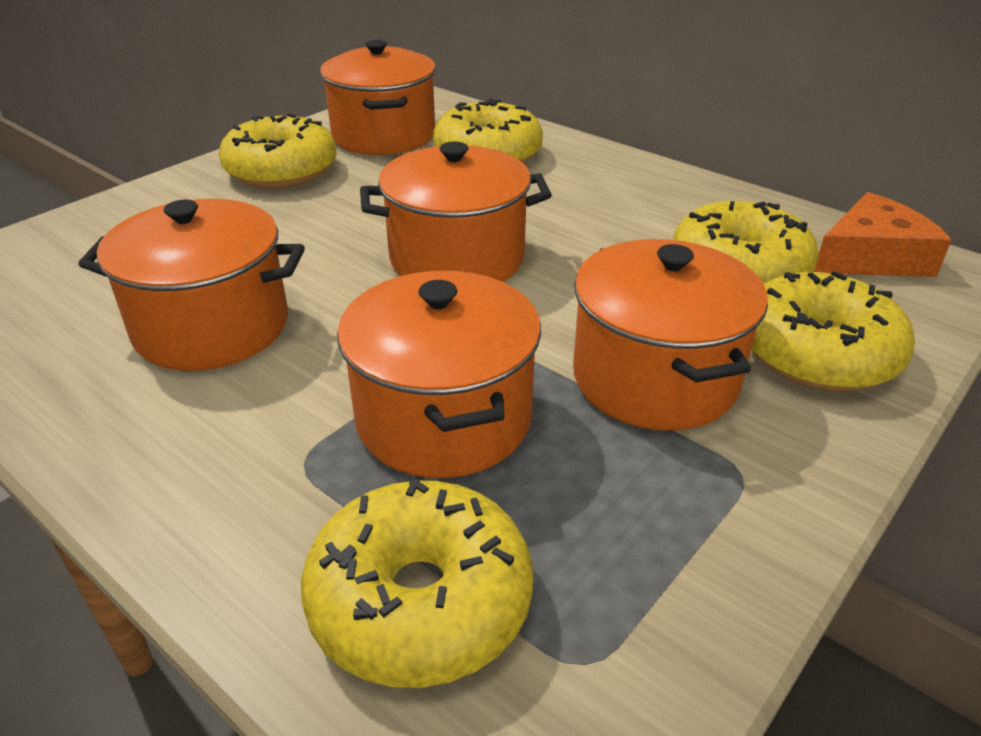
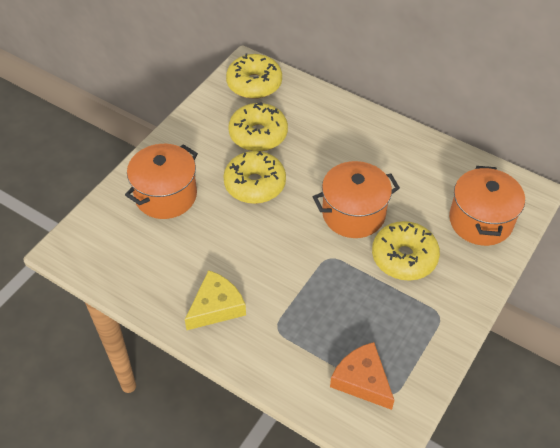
orange pot: 5 -> 3
yellow cheese: 0 -> 1
yellow donut: 5 -> 4

